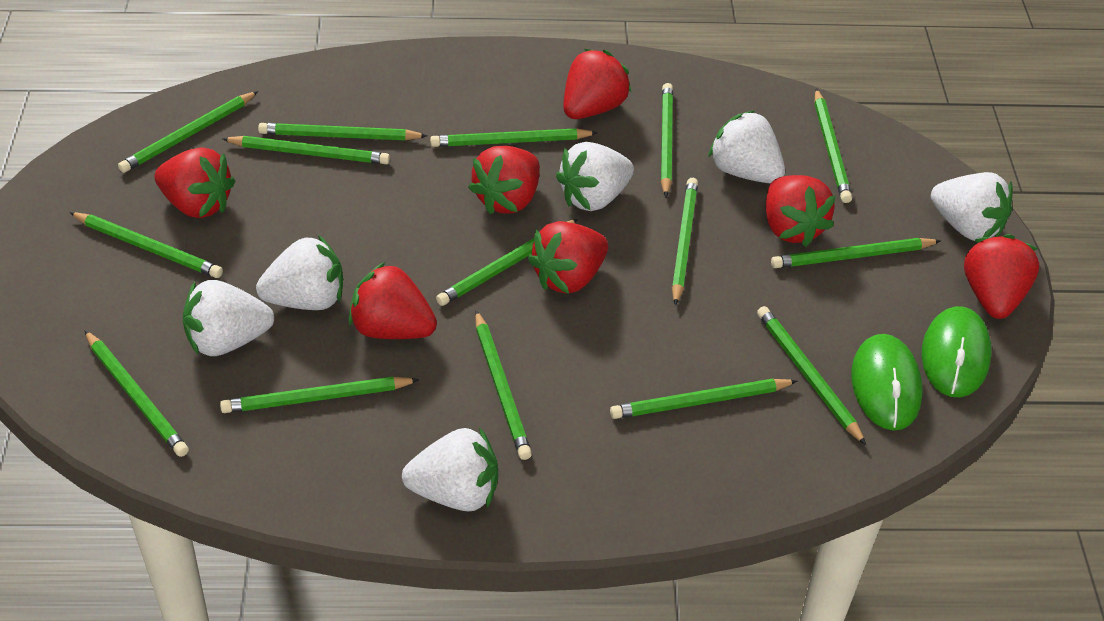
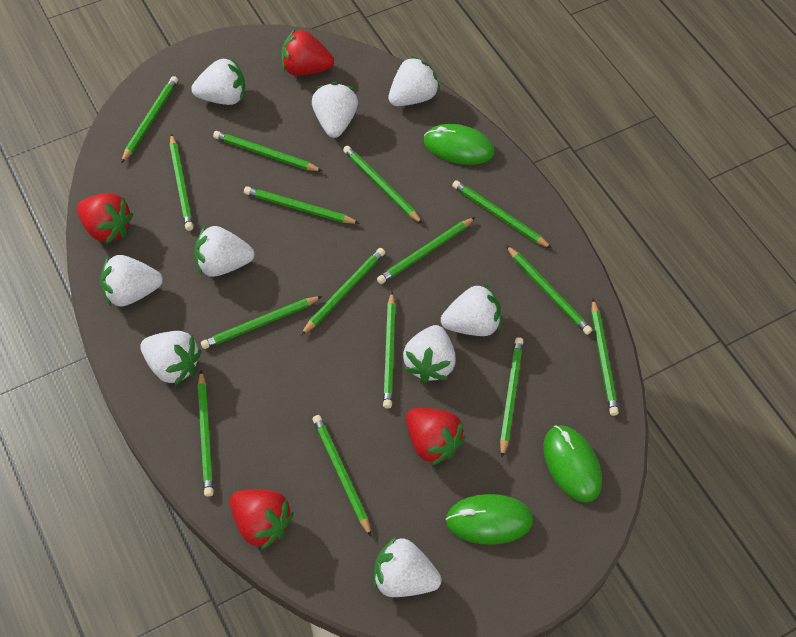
green mouse: 2 -> 3
red strawberry: 7 -> 4
white strawberry: 6 -> 9

